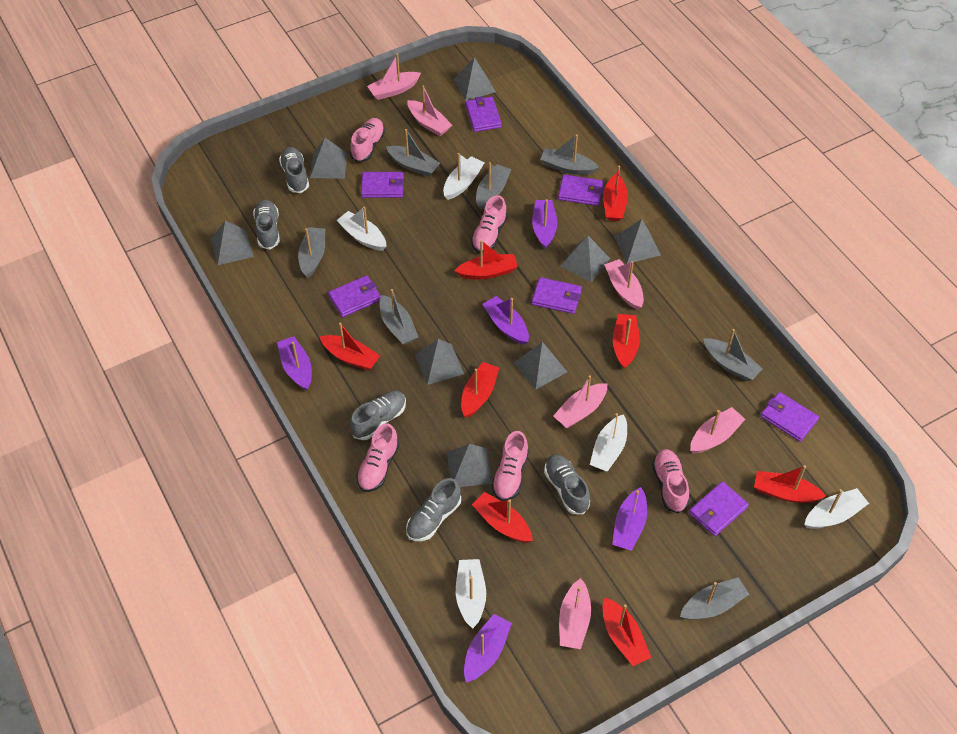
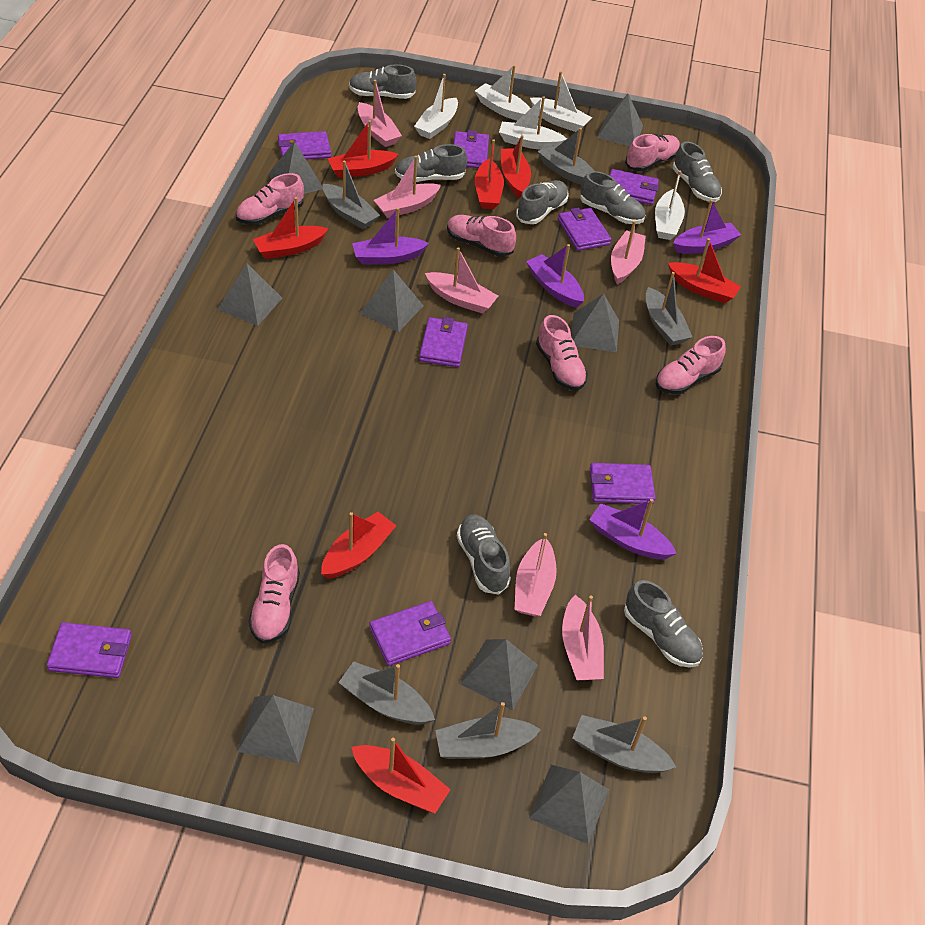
grey boat: 7 -> 6
grey shoe: 5 -> 7
pink shoe: 5 -> 6
purple boat: 5 -> 4
purple wallet: 7 -> 8
red boat: 8 -> 7

